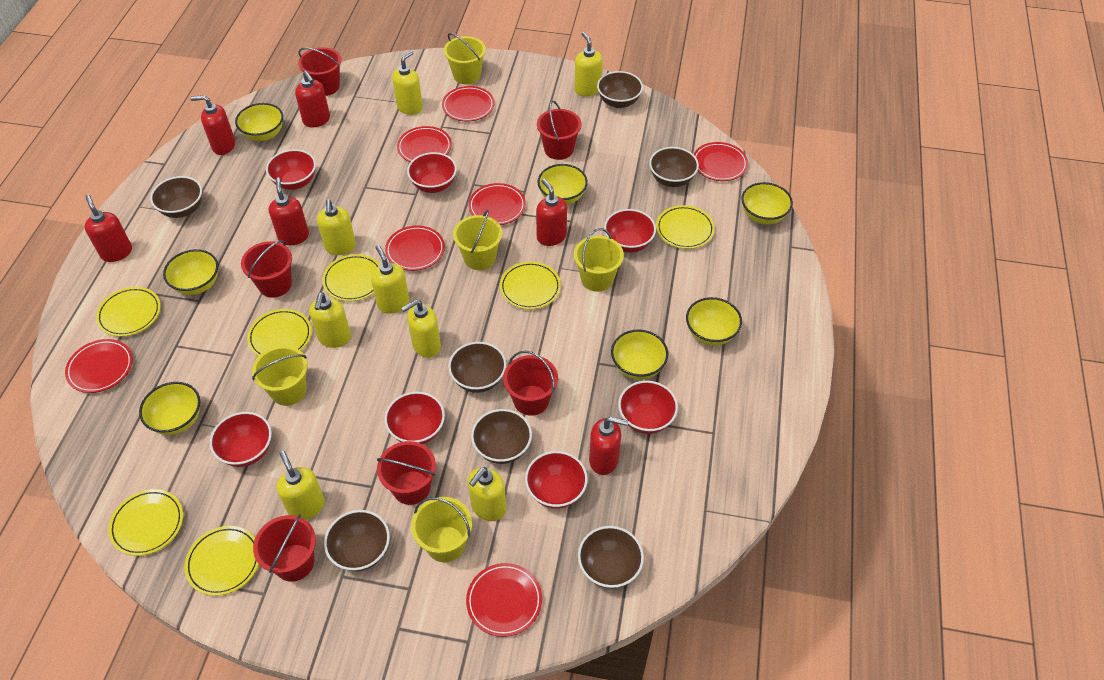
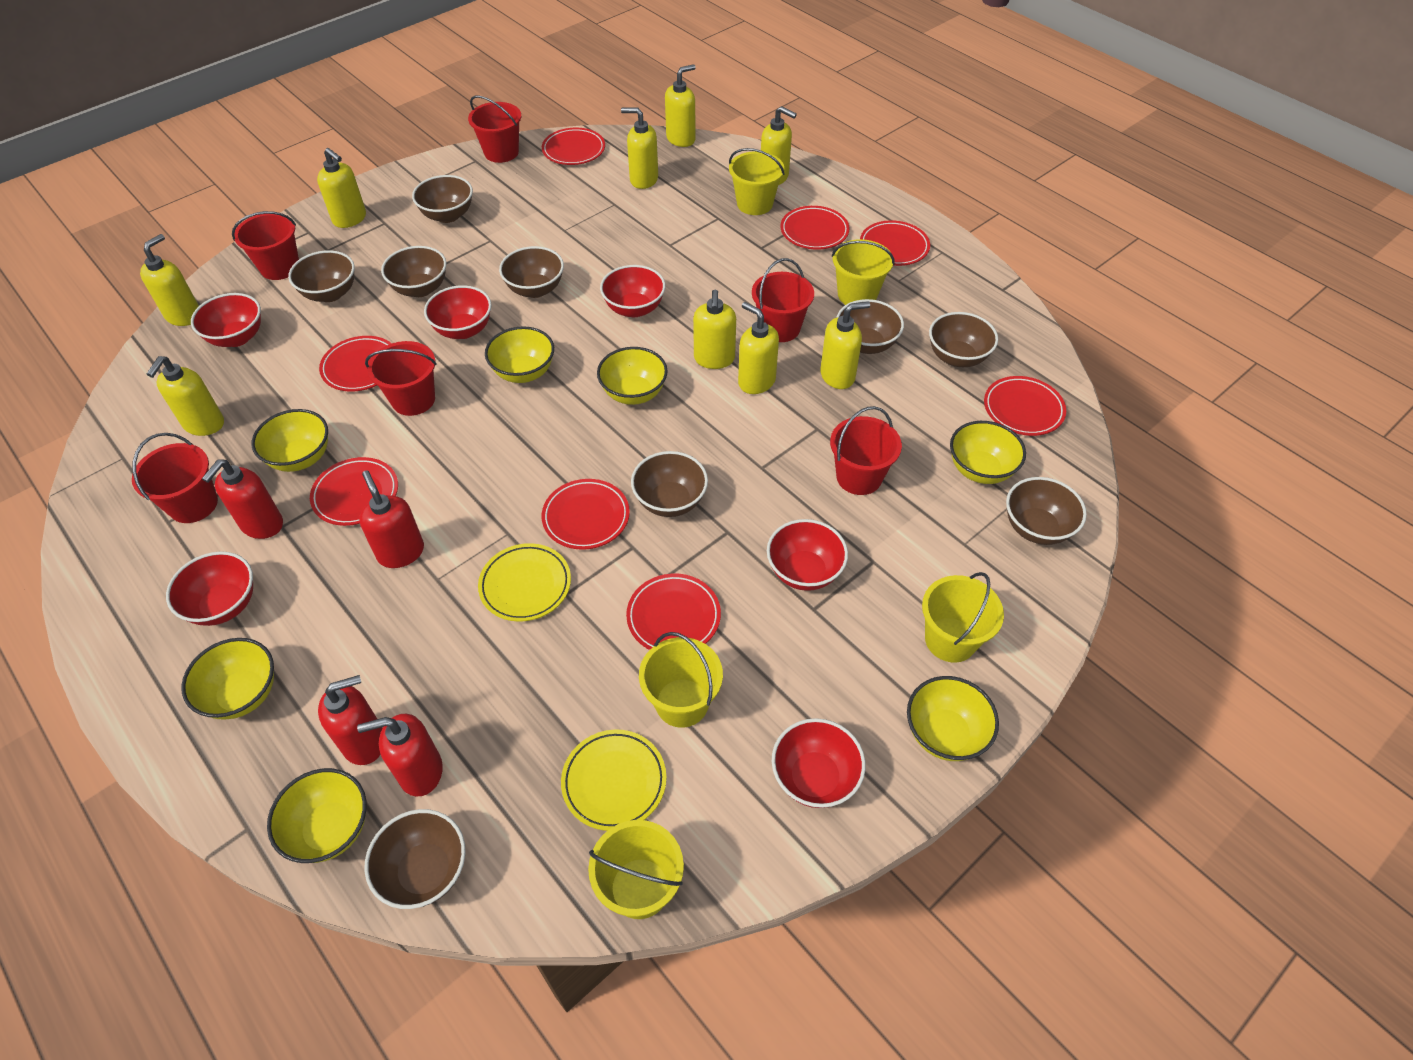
brown bowl: 7 -> 9
red bowl: 7 -> 6
red plate: 7 -> 8
red soap dispenser: 6 -> 4
yellow plate: 7 -> 2
yellow soap dispenser: 8 -> 9

